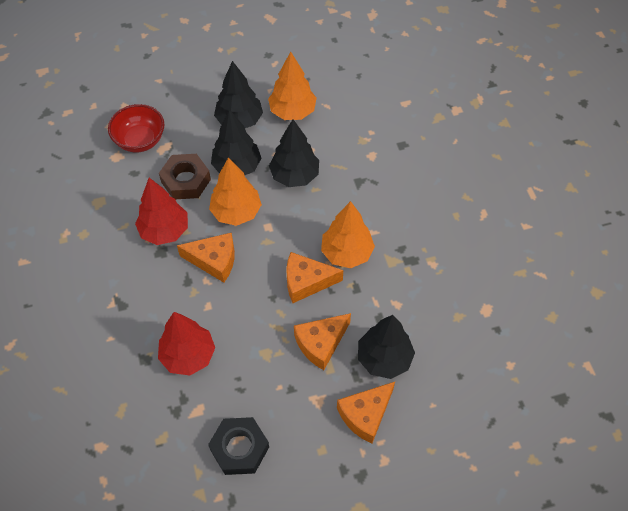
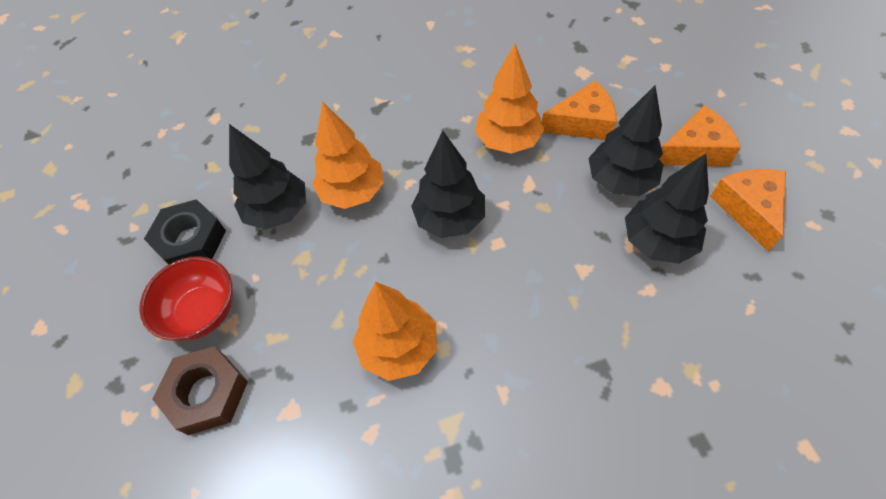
orange cheese: 4 -> 3
red tree: 2 -> 0

